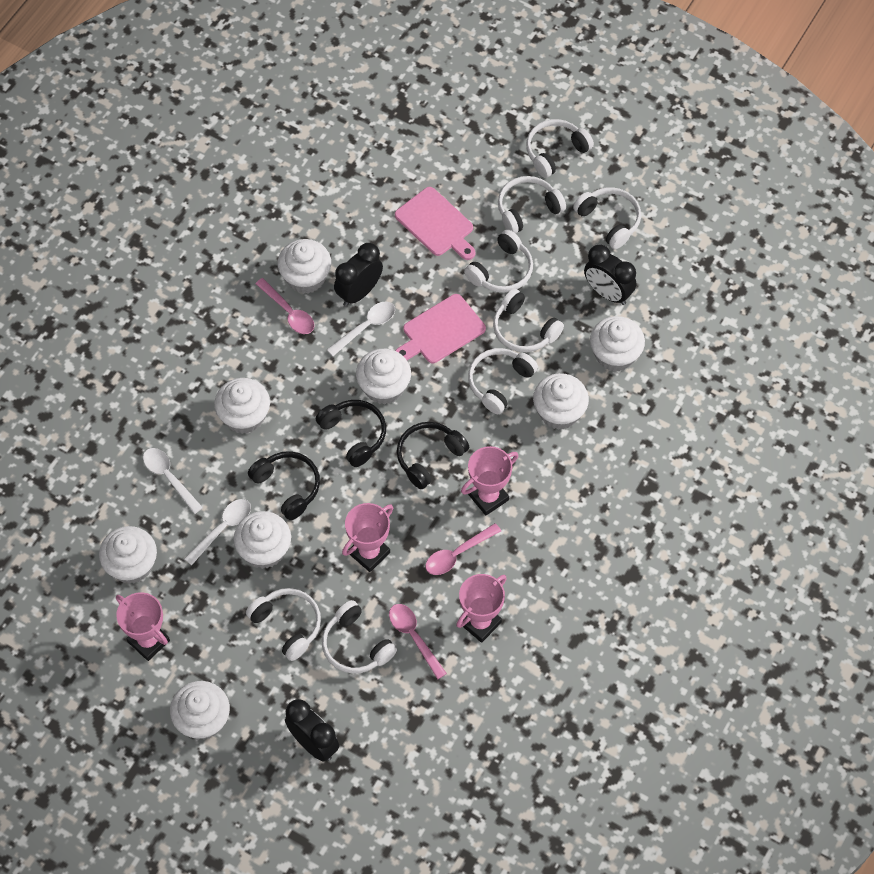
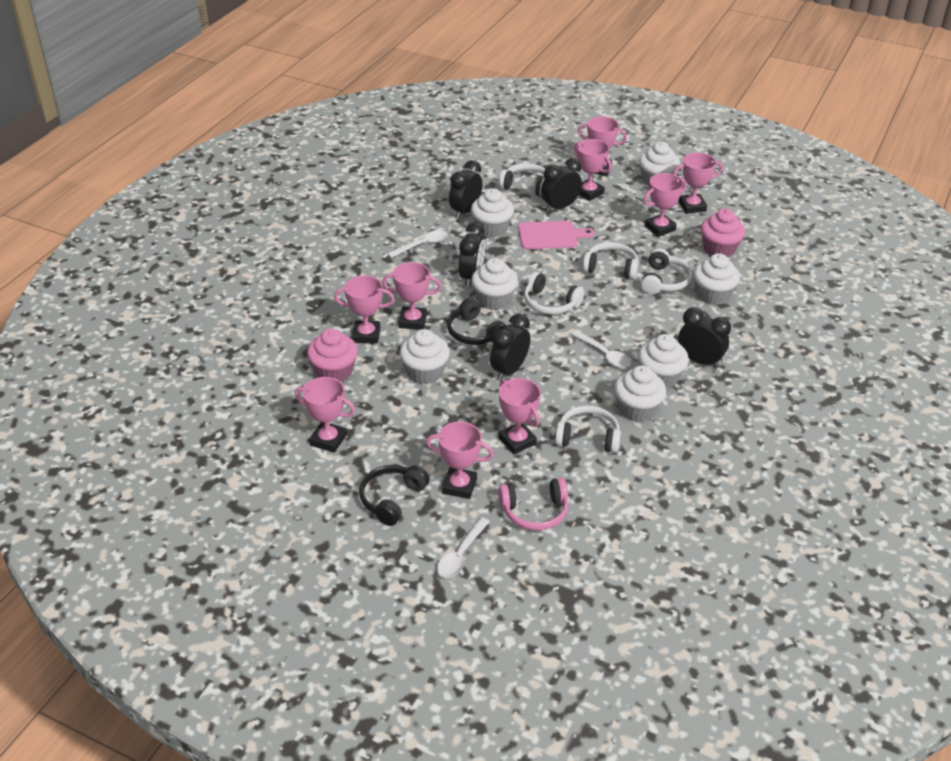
black clock: 3 -> 5
black headphones: 3 -> 2
pink cupcake: 0 -> 2
pink cutting board: 2 -> 1
pink headphones: 0 -> 1
pink spoon: 3 -> 0
pink trophy: 4 -> 9
white cupcake: 8 -> 7
white headphones: 8 -> 5

